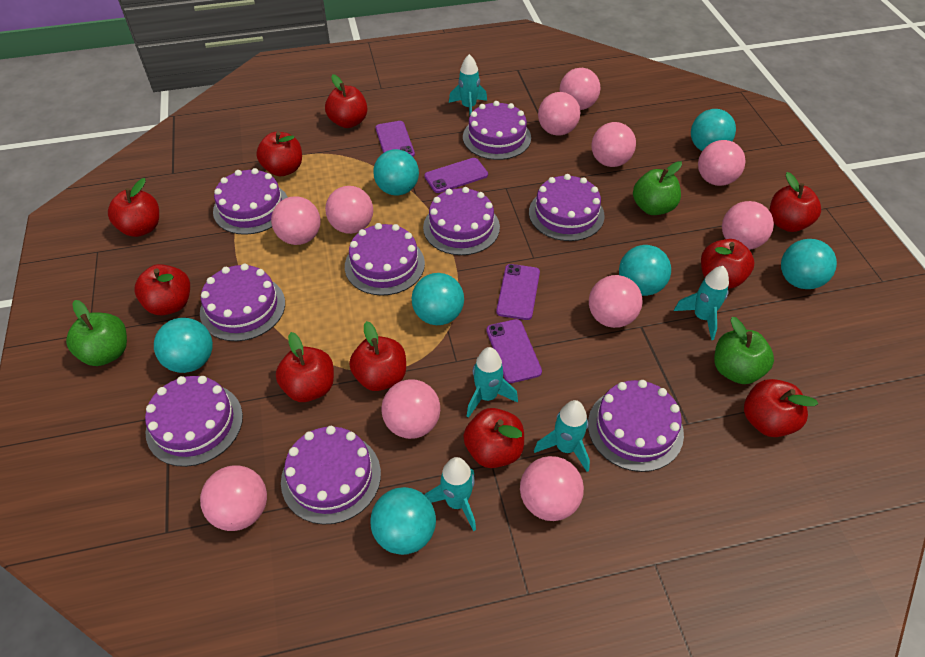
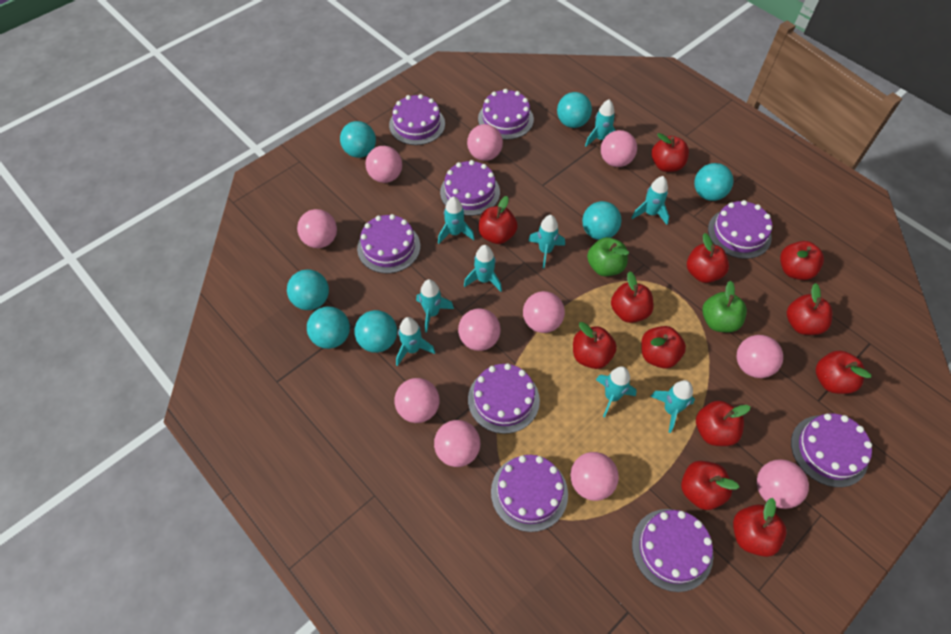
green apple: 3 -> 2
purple phone: 4 -> 0
red apple: 10 -> 12
turquoise rocket: 5 -> 9

